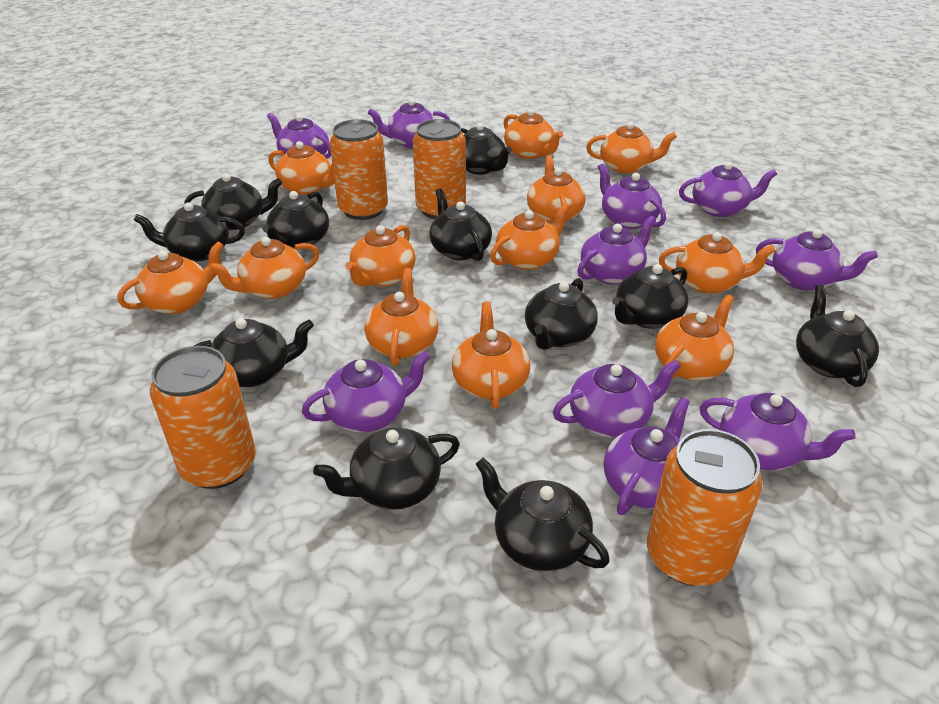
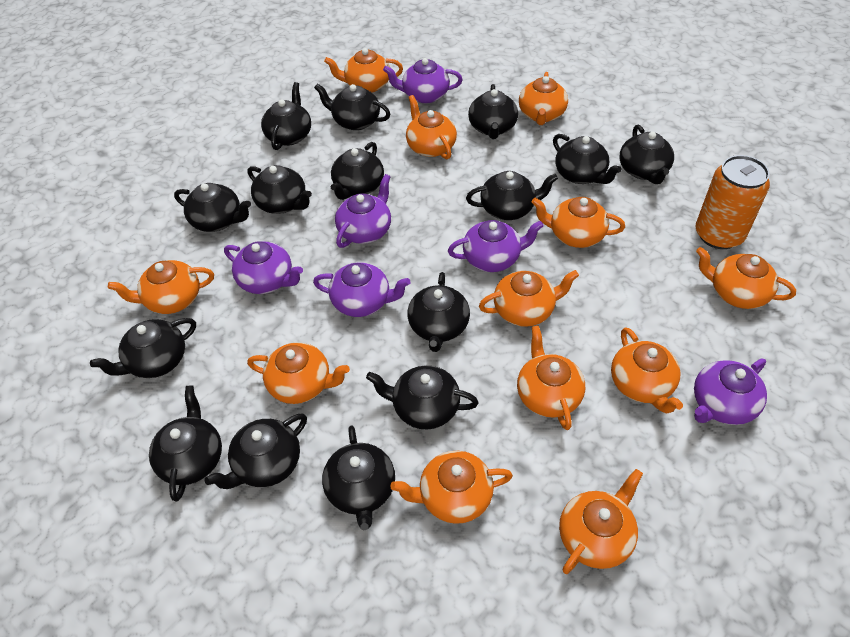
black teapot: 11 -> 15
orange can: 4 -> 1
purple teapot: 10 -> 6

